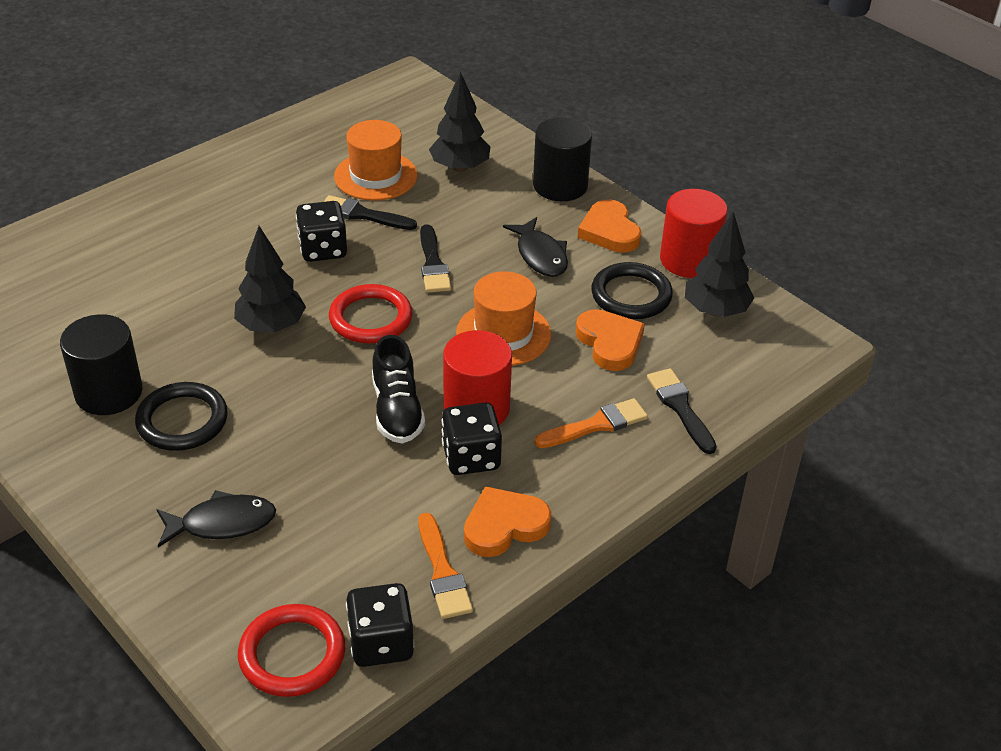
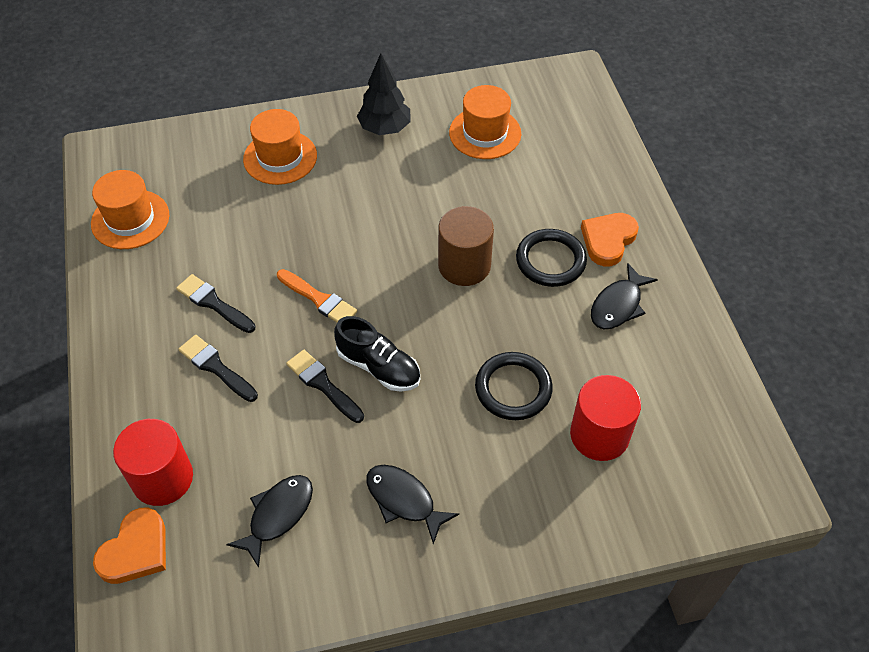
black cylinder: 2 -> 0
black dice: 3 -> 0
black fish: 2 -> 3
black tree: 3 -> 1
brown cylinder: 0 -> 1
orange brush: 2 -> 1
orange hat: 2 -> 3
orange heart: 3 -> 2
red ring: 2 -> 0

